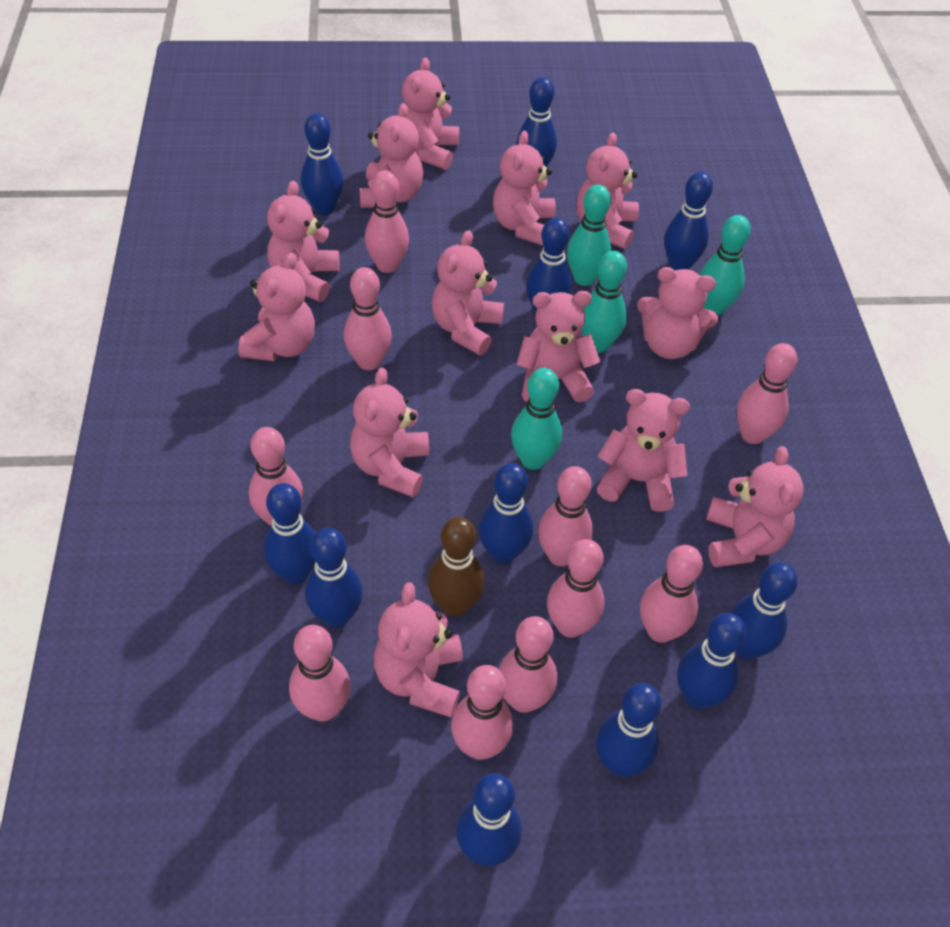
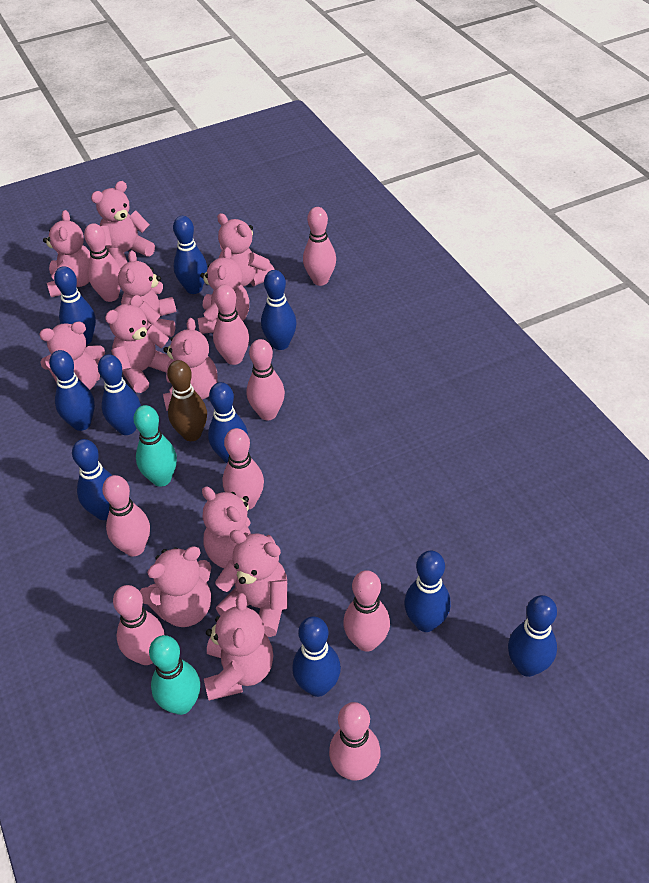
blue bowling pin: 11 -> 10
pink bowling pin: 10 -> 9
pink teddy bear: 13 -> 12
turquoise bowling pin: 4 -> 2

